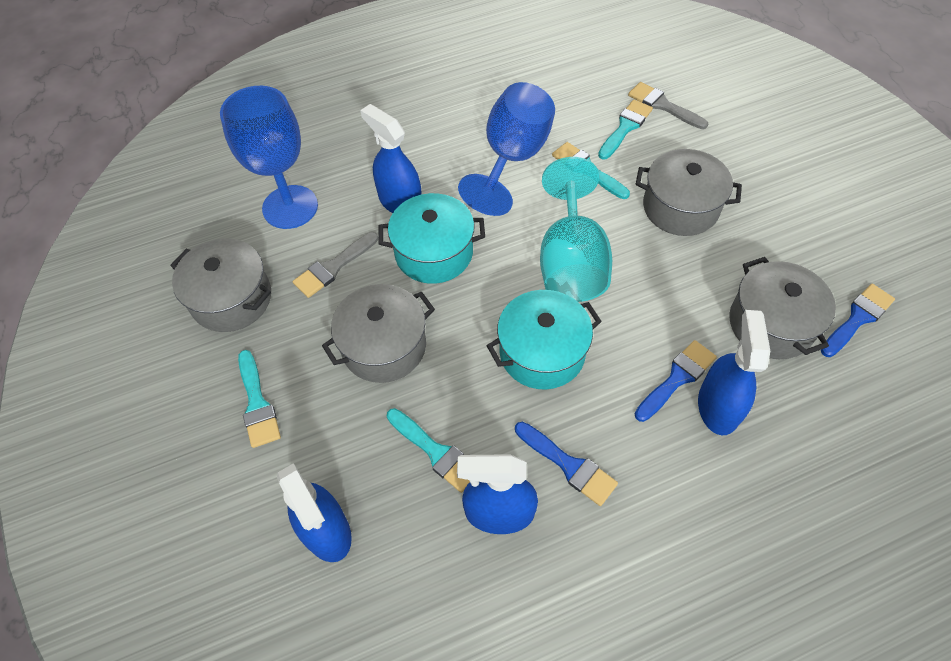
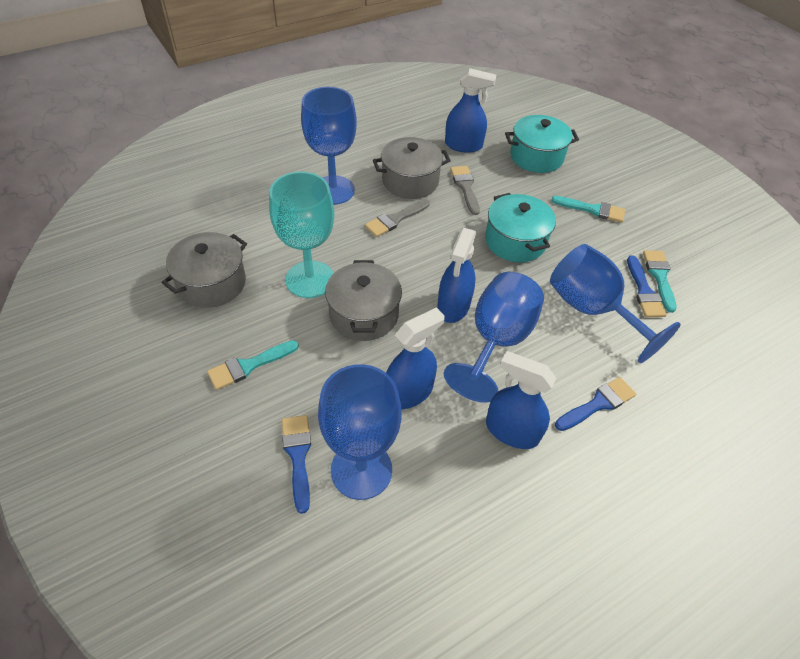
blue goblet: 2 -> 4
grey pot: 4 -> 3
turquoise brush: 4 -> 3

